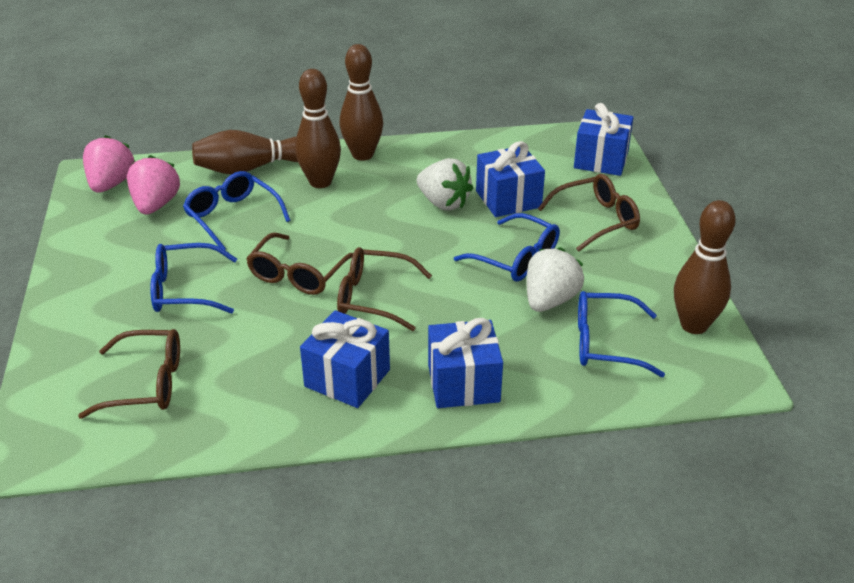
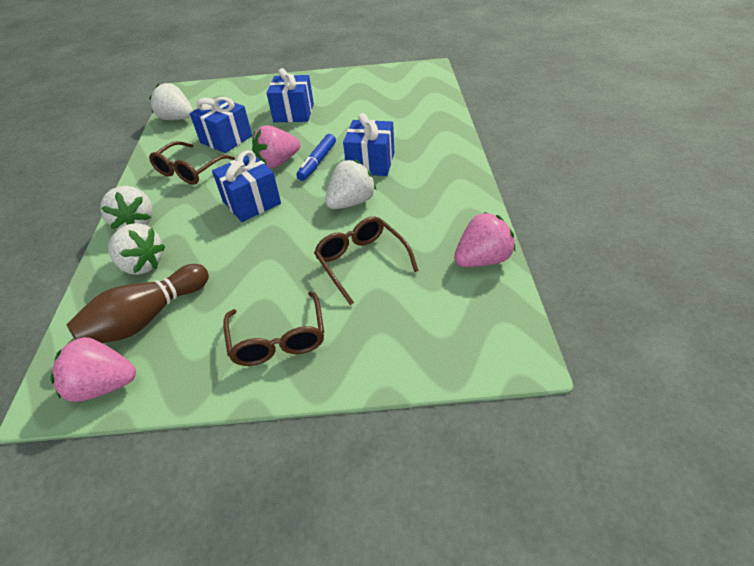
blue glasses: 4 -> 0
blue marker: 0 -> 1
brown bowling pin: 4 -> 1
brown glasses: 4 -> 3
pink strawberry: 2 -> 3
white strawberry: 2 -> 4

